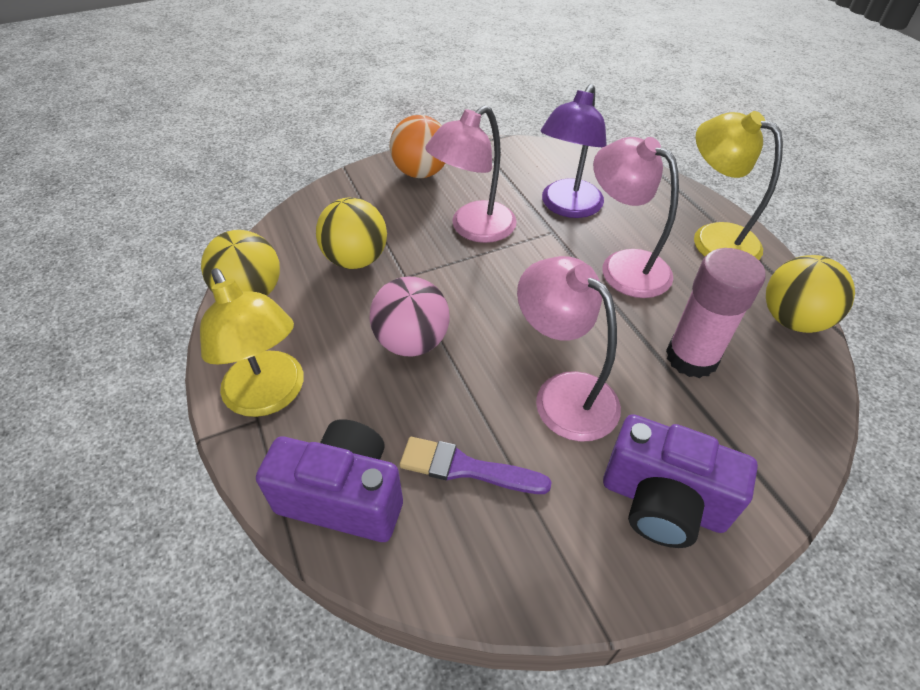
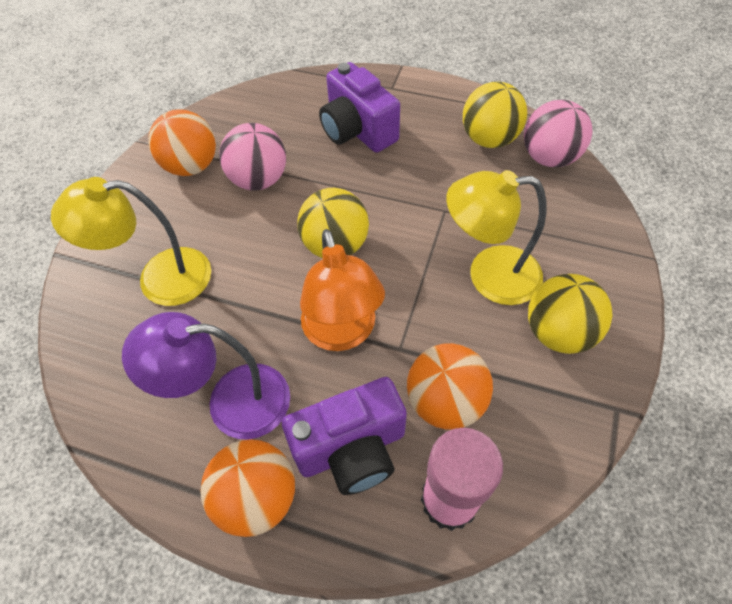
orange ball: 1 -> 3
orange lamp: 0 -> 1
pink ball: 1 -> 2
pink lamp: 3 -> 0
purple brush: 1 -> 0

